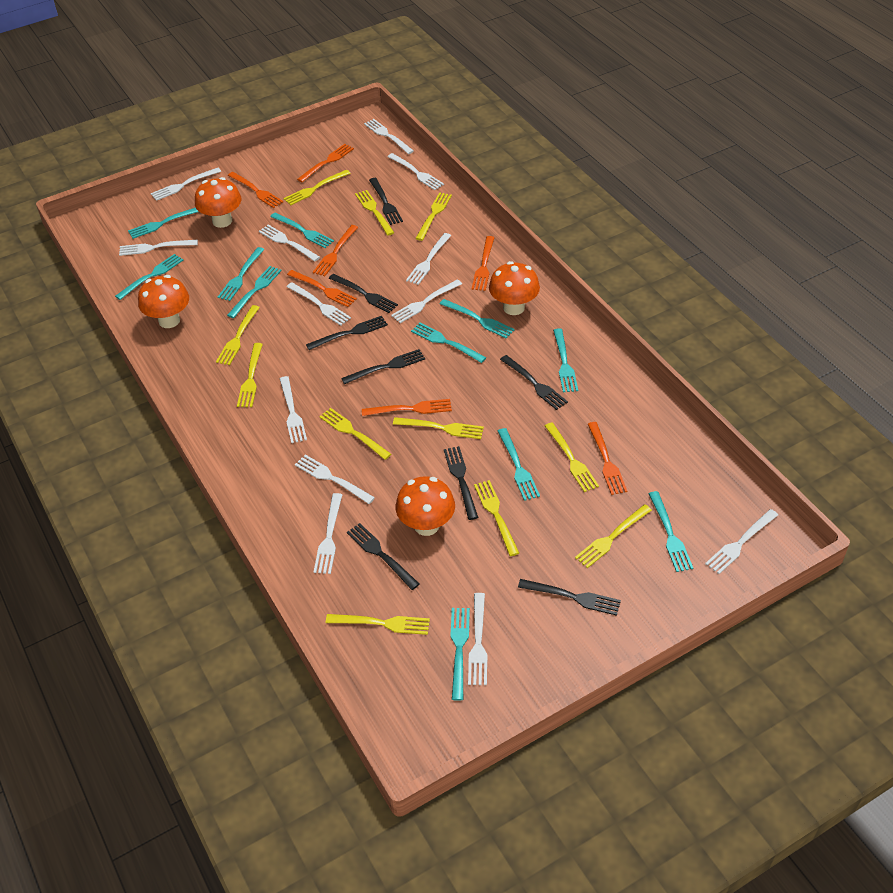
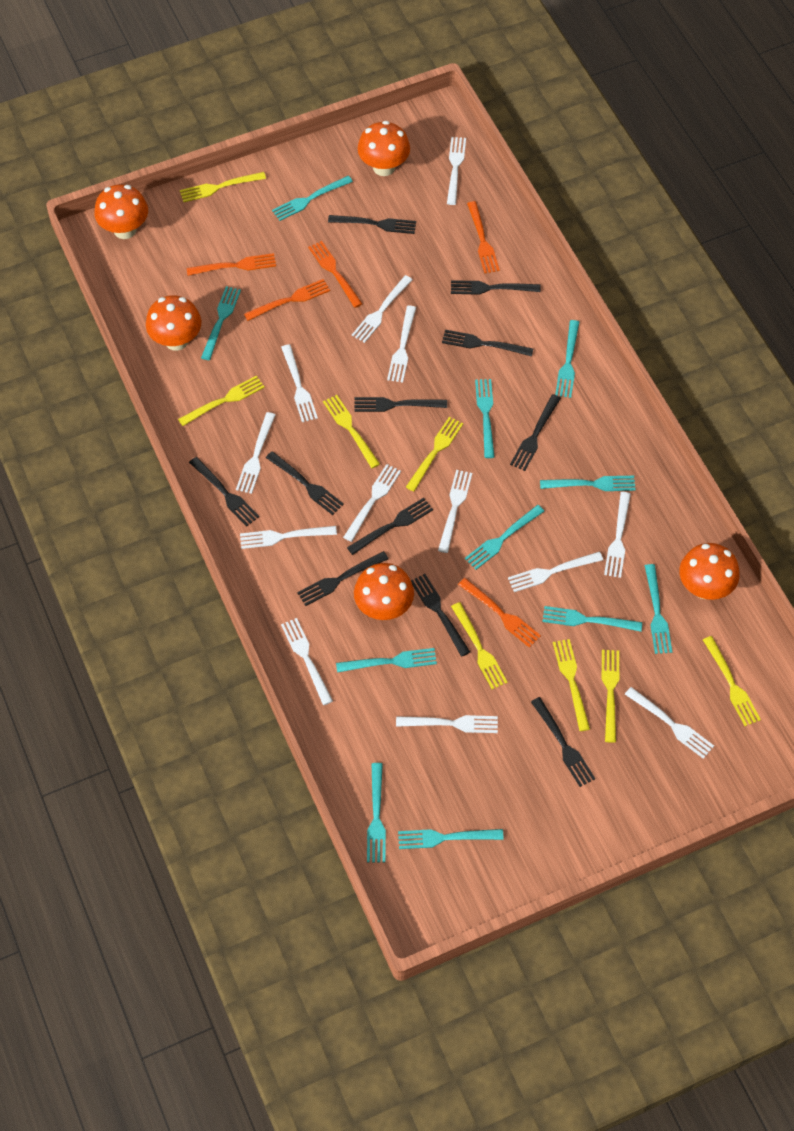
black fork: 8 -> 11
orange fork: 7 -> 5
orange mushroom: 4 -> 5
yellow fork: 11 -> 8

